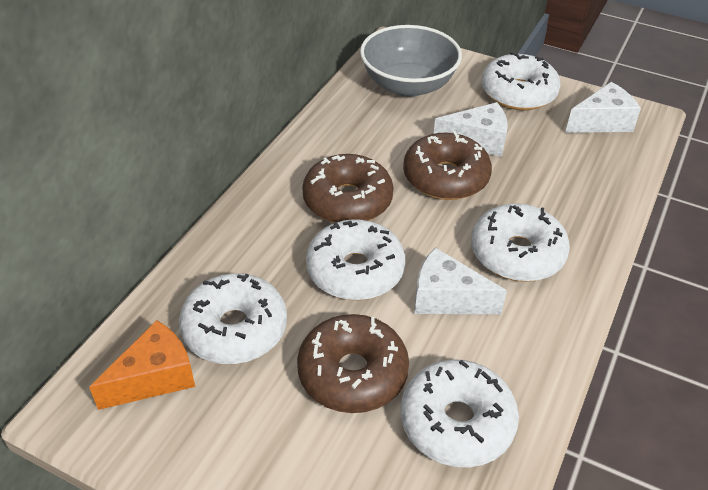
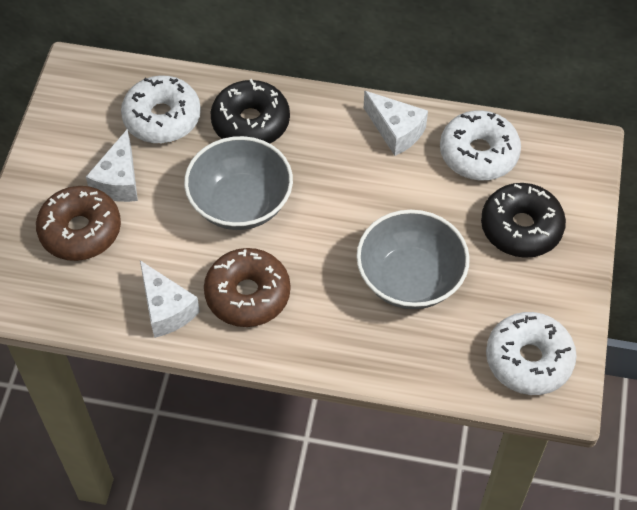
black donut: 0 -> 2
brown donut: 3 -> 2
grey bowl: 1 -> 2
orange cheese: 1 -> 0
white donut: 5 -> 3

